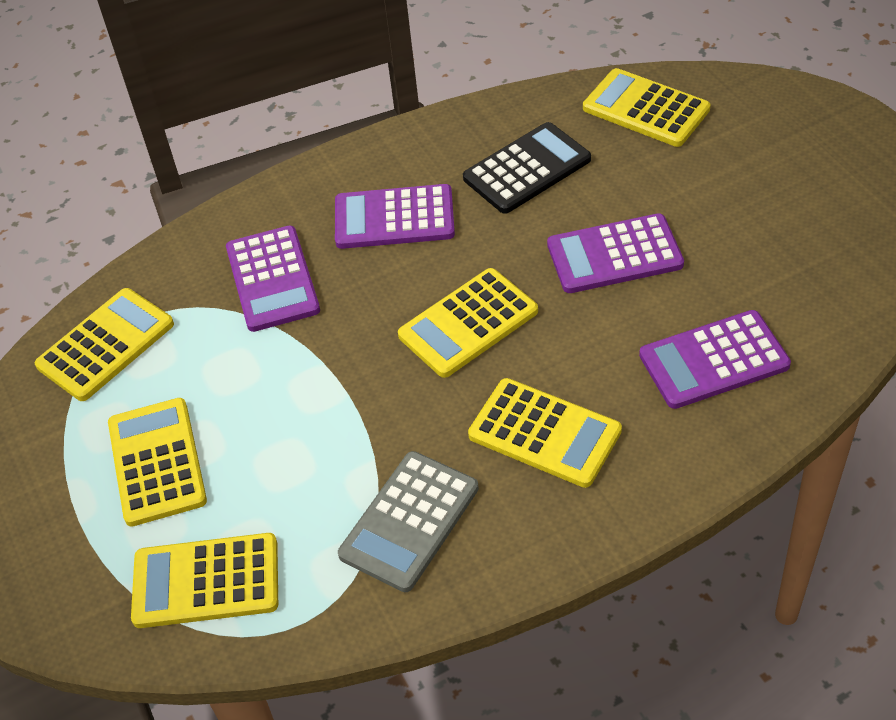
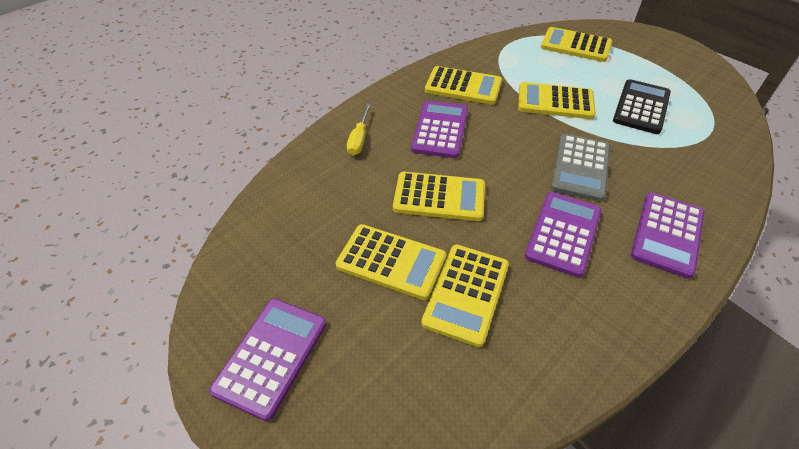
yellow screwdriver: 0 -> 1

